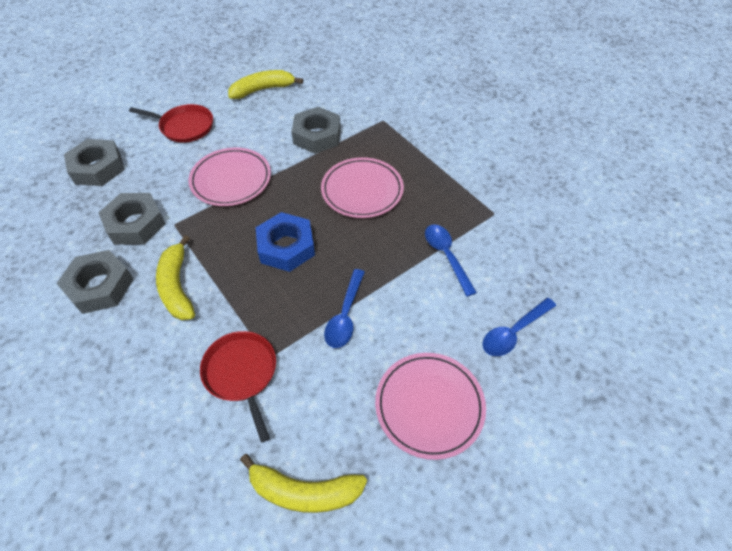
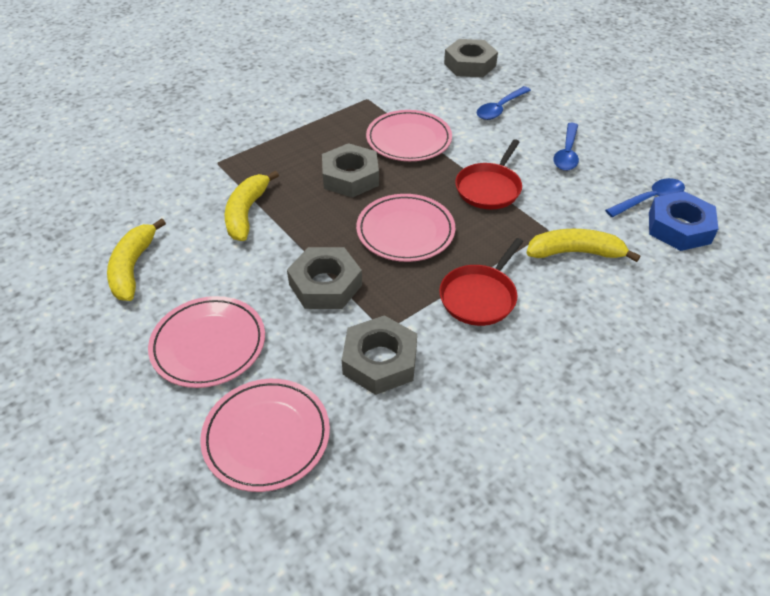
pink plate: 3 -> 4

